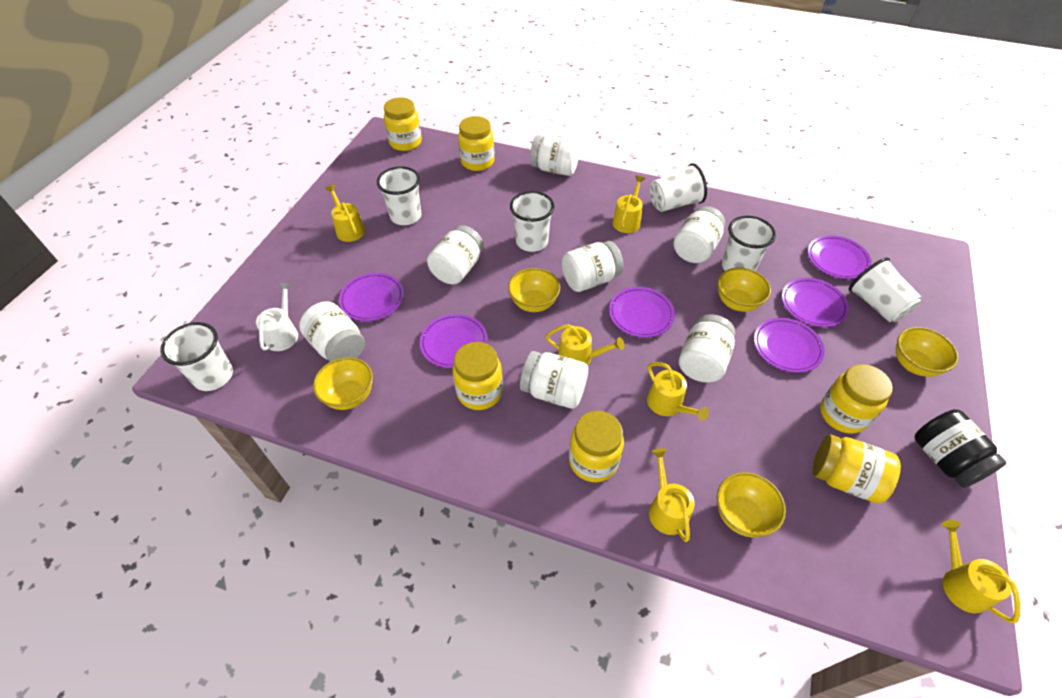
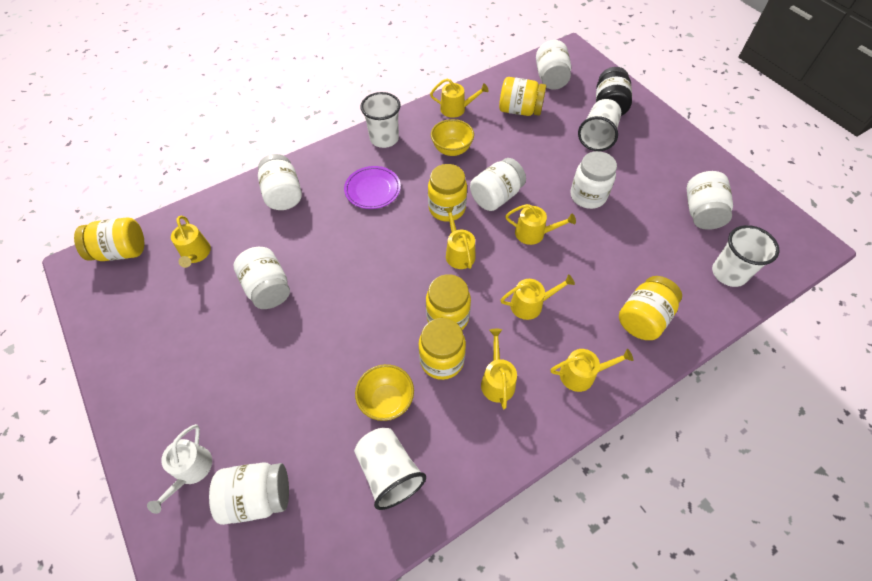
purple plate: 6 -> 1
white cup: 6 -> 4
yellow bowl: 5 -> 2
yellow watering can: 6 -> 7

